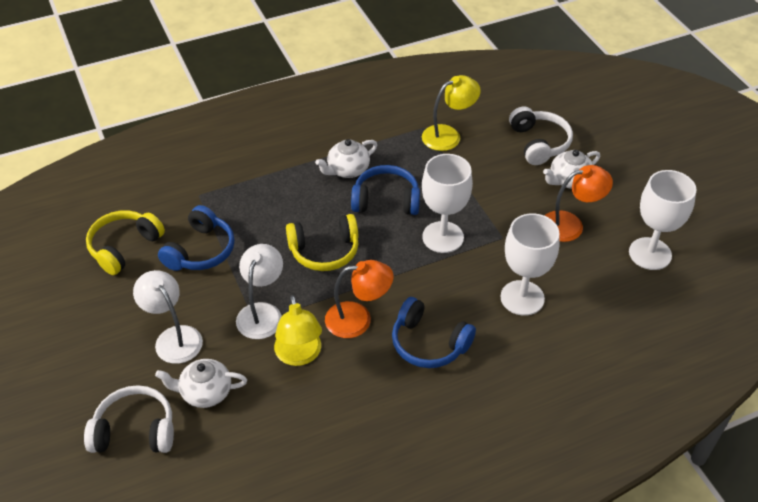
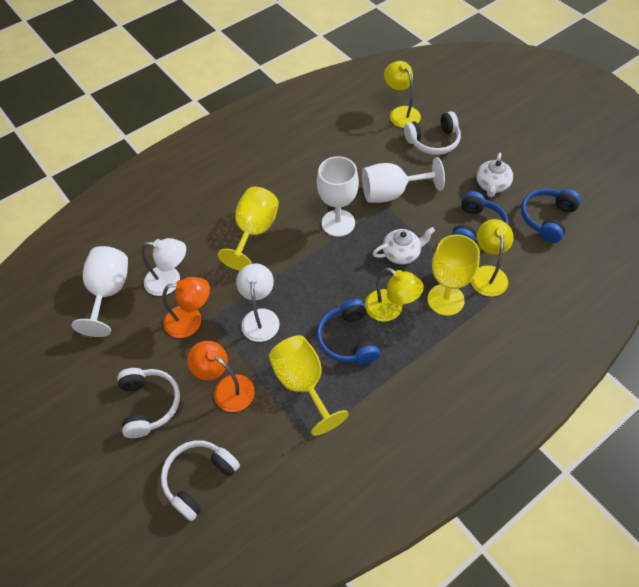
white headphones: 2 -> 3
white teapot: 3 -> 2
yellow goblet: 0 -> 3
yellow headphones: 2 -> 0
yellow lamp: 2 -> 3

